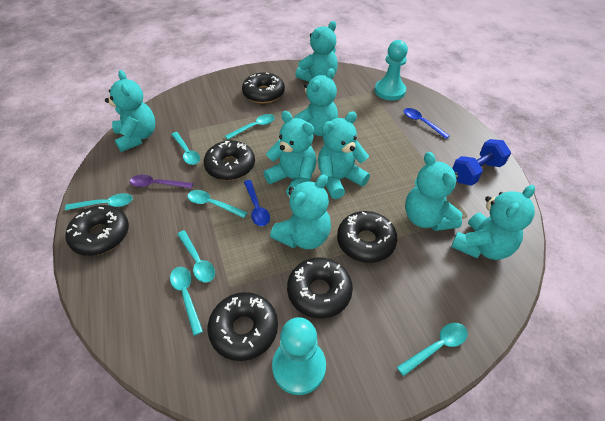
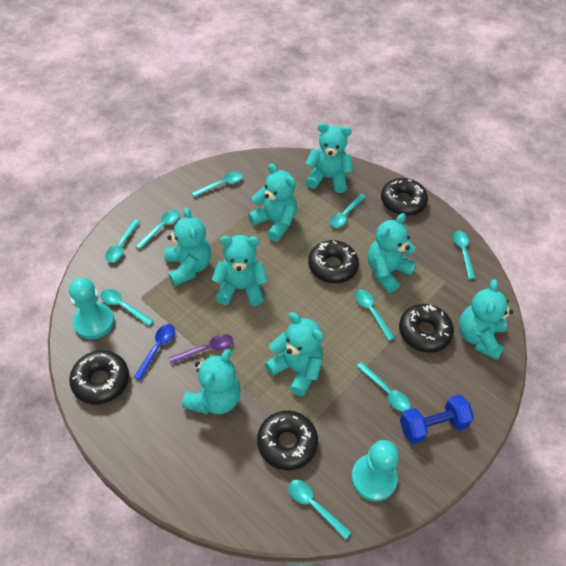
black donut: 6 -> 5
blue spoon: 2 -> 1
turquoise spoon: 7 -> 9

